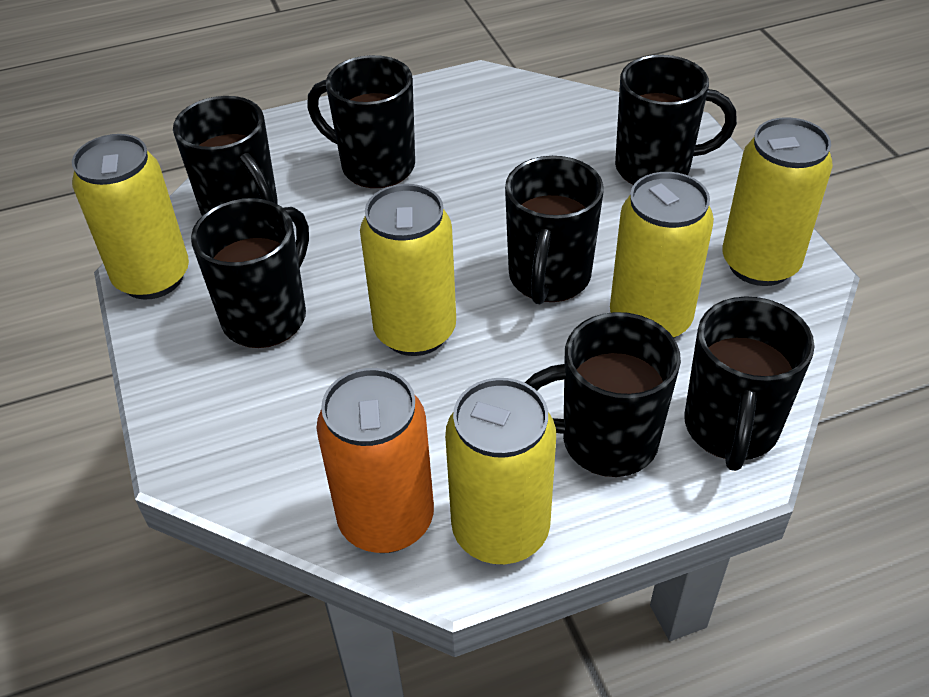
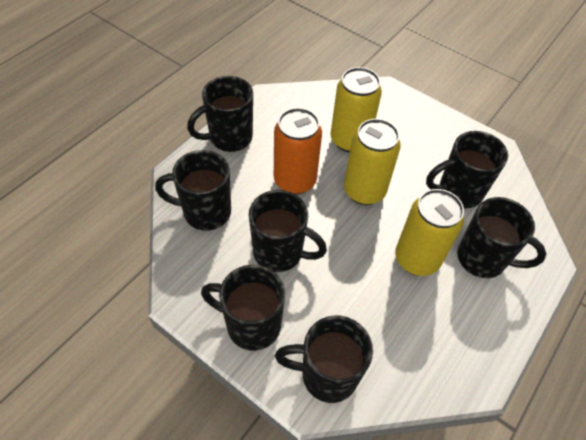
yellow can: 5 -> 3

